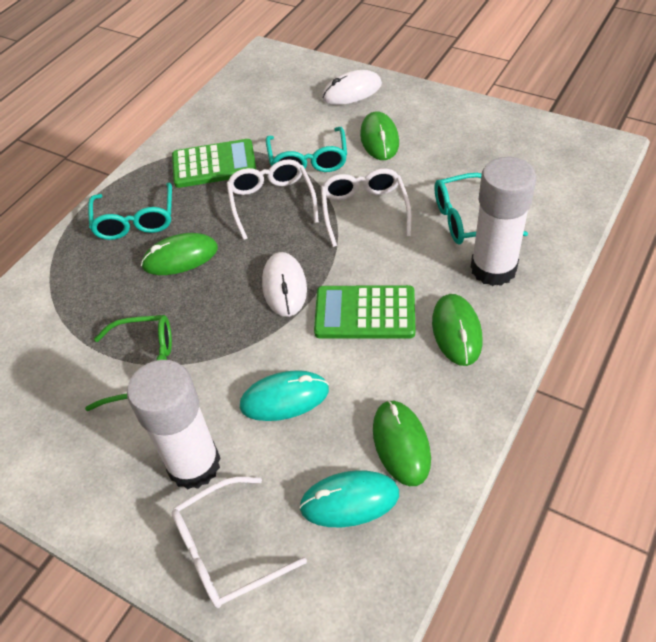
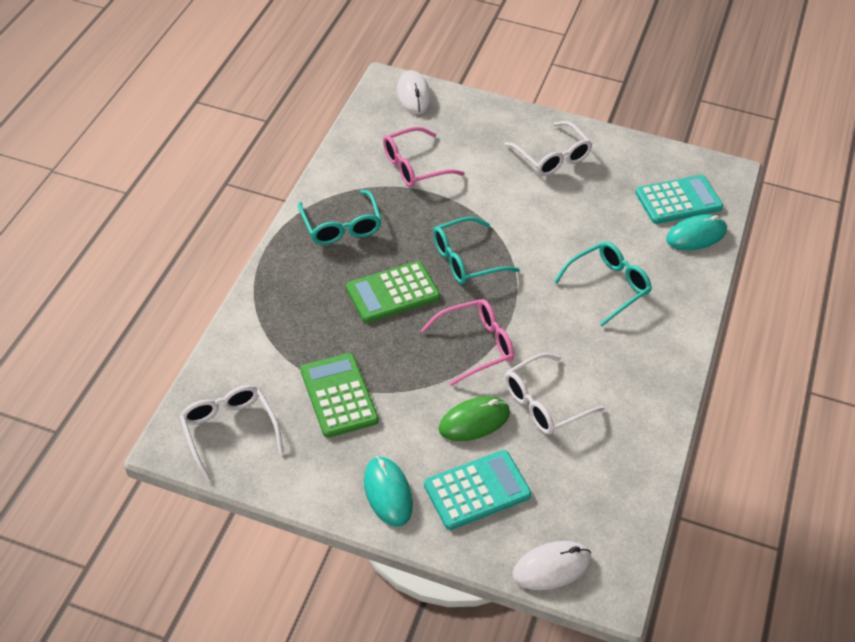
green glasses: 1 -> 0
green mouse: 4 -> 1
pink glasses: 0 -> 2
turquoise calculator: 0 -> 2
white glue stick: 2 -> 0

